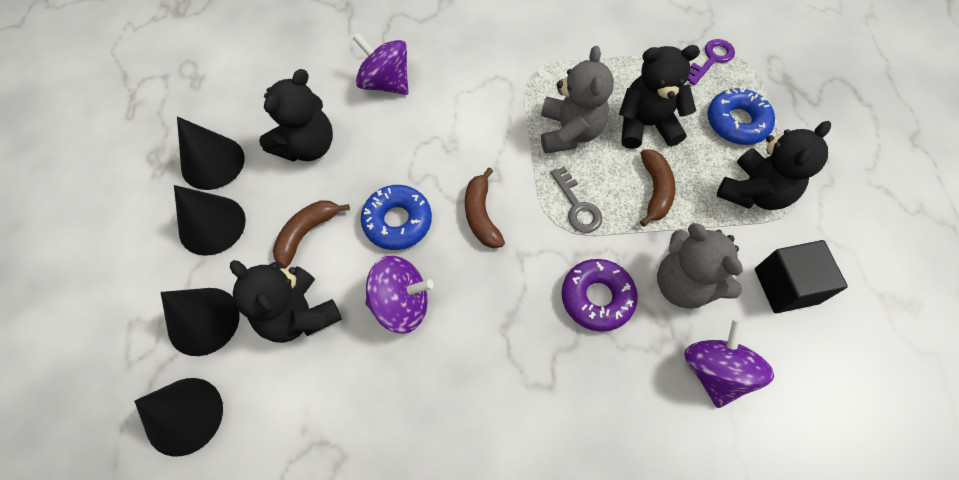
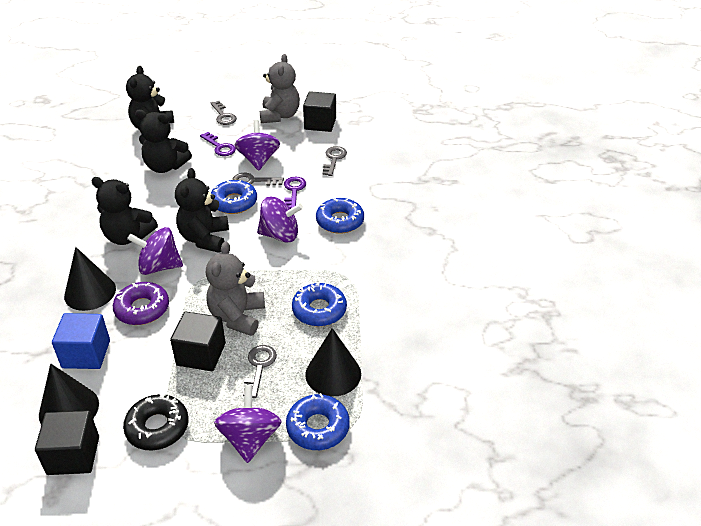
black cone: 4 -> 3
black cube: 1 -> 3
black donut: 0 -> 1
blue cube: 0 -> 1
blue donut: 2 -> 4
brown banana: 3 -> 0
grey key: 1 -> 4
purple key: 1 -> 2
purple spinning top: 3 -> 4

